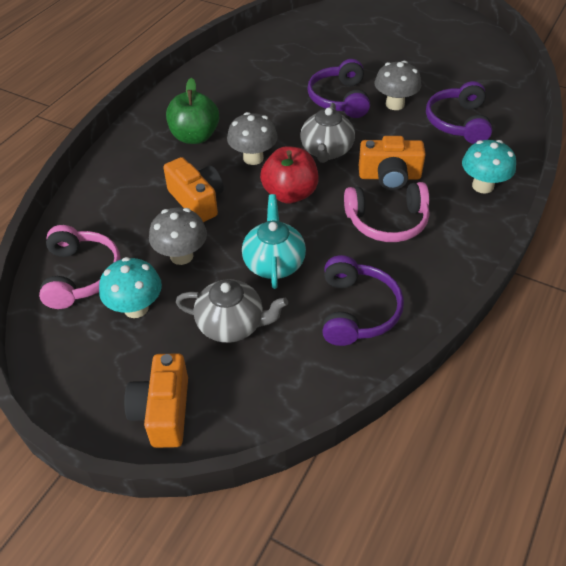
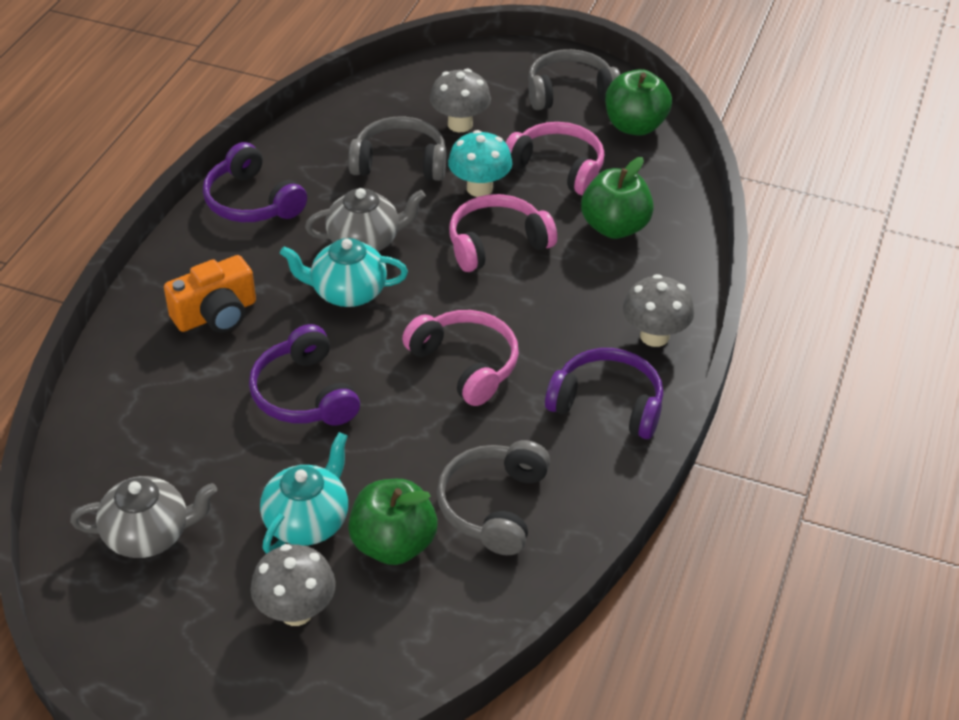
green apple: 1 -> 3
grey headphones: 0 -> 3
orange camera: 3 -> 1
pink headphones: 2 -> 3
red apple: 1 -> 0
turquoise mushroom: 2 -> 1
turquoise teapot: 1 -> 2

